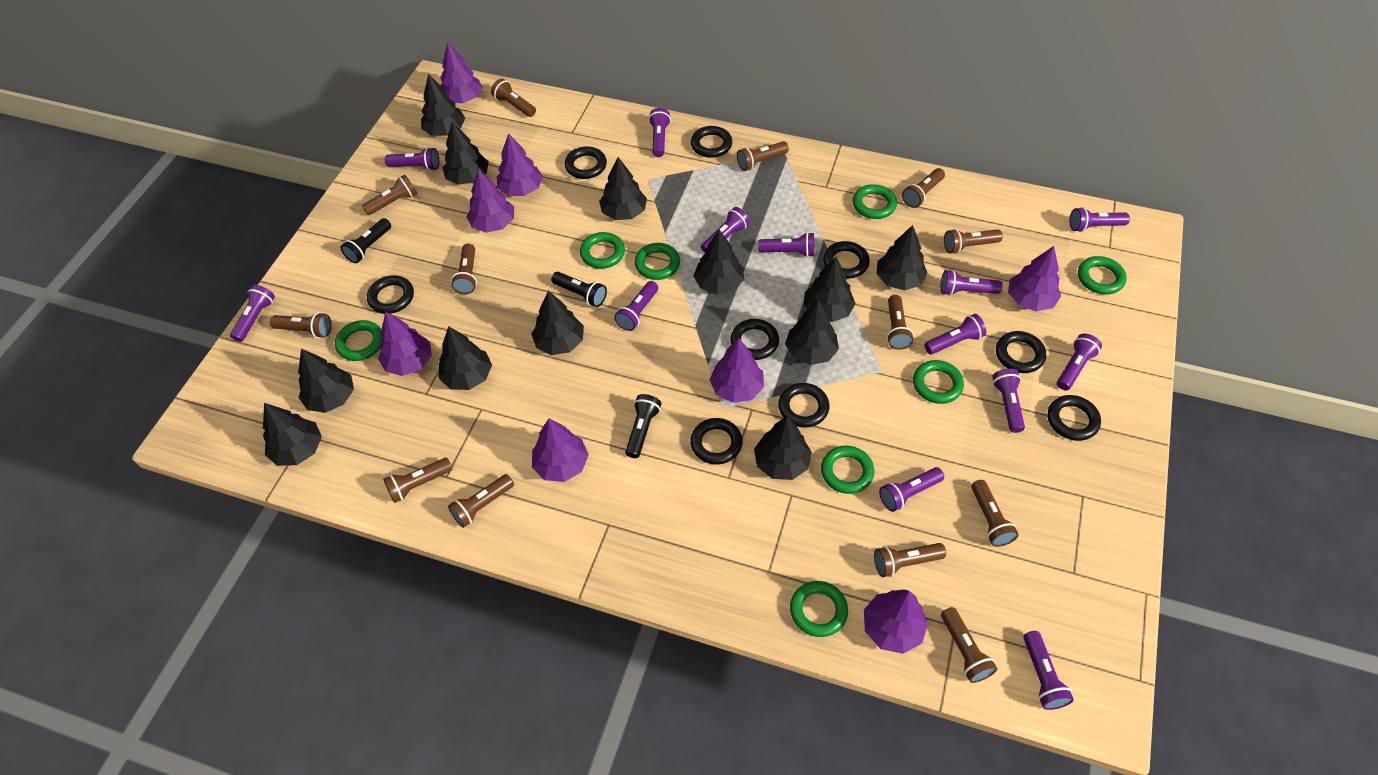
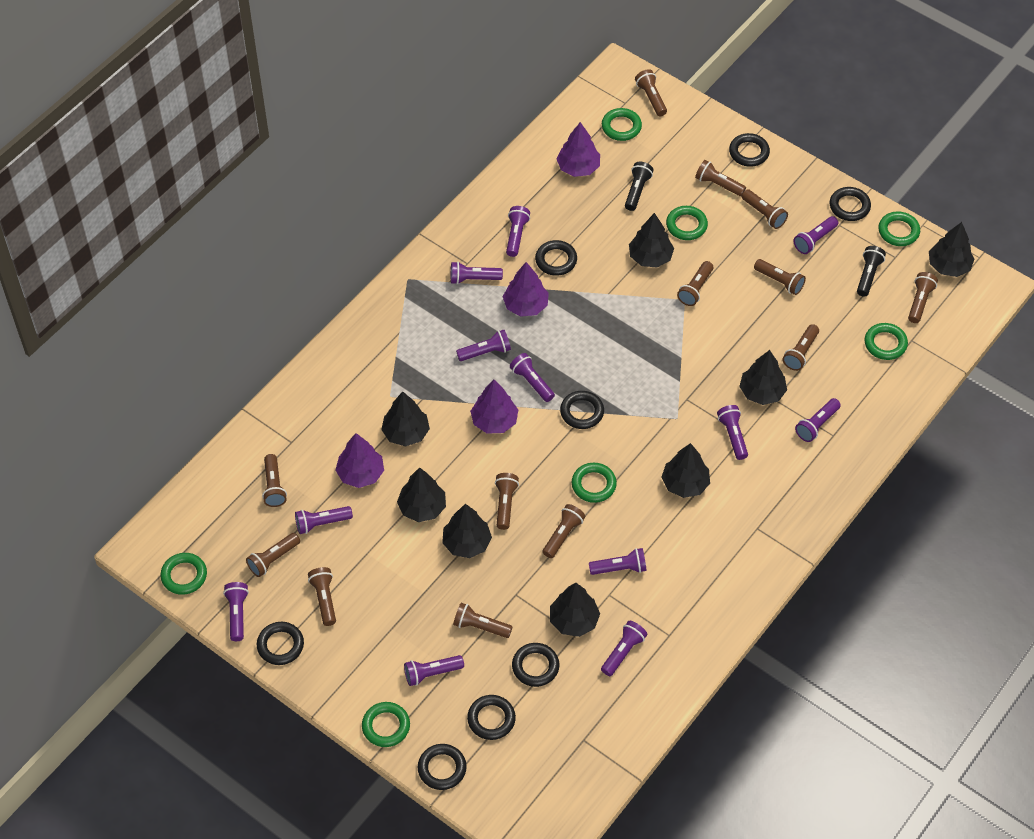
black flashlight: 3 -> 2
black ring: 9 -> 8
black tree: 12 -> 8
green ring: 8 -> 7
purple flashlight: 13 -> 12
purple tree: 8 -> 4

